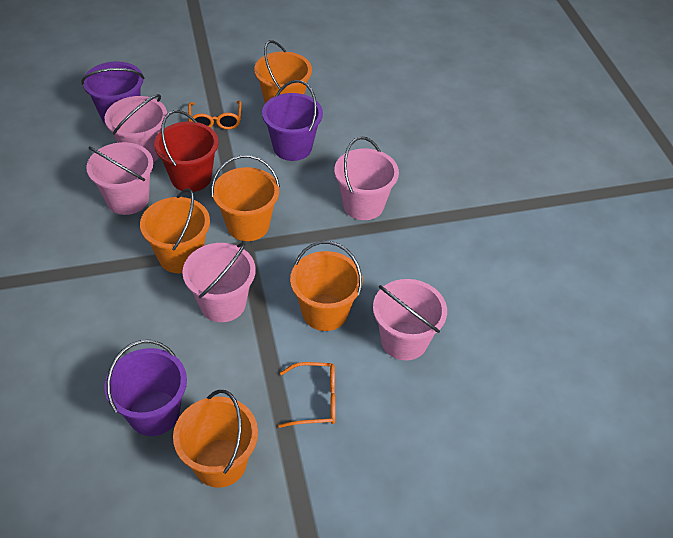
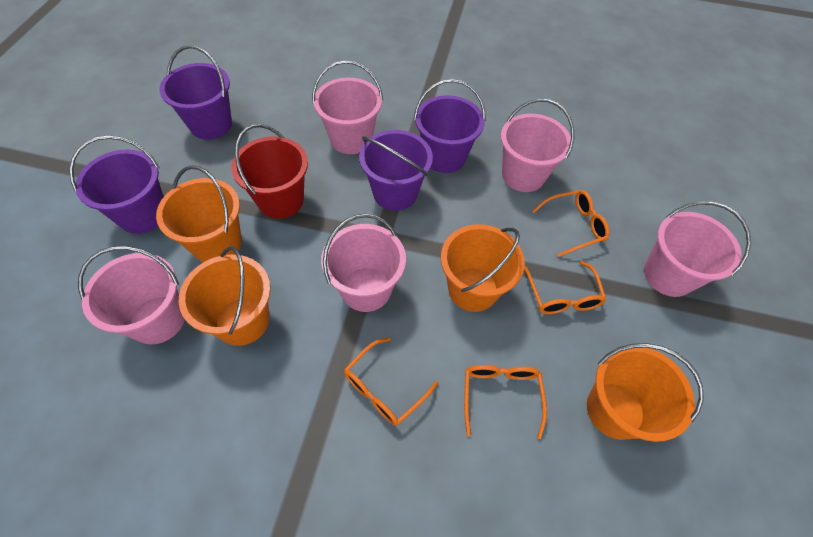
orange bucket: 5 -> 4
orange glasses: 2 -> 4
purple bucket: 3 -> 4

